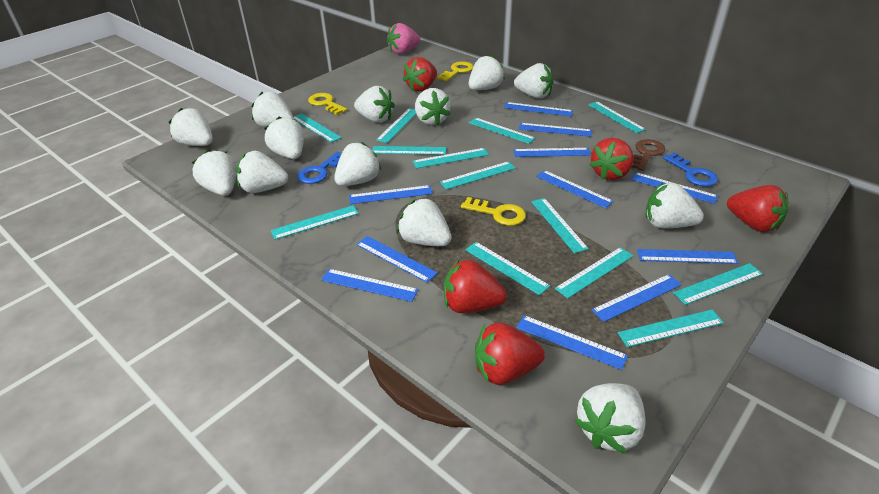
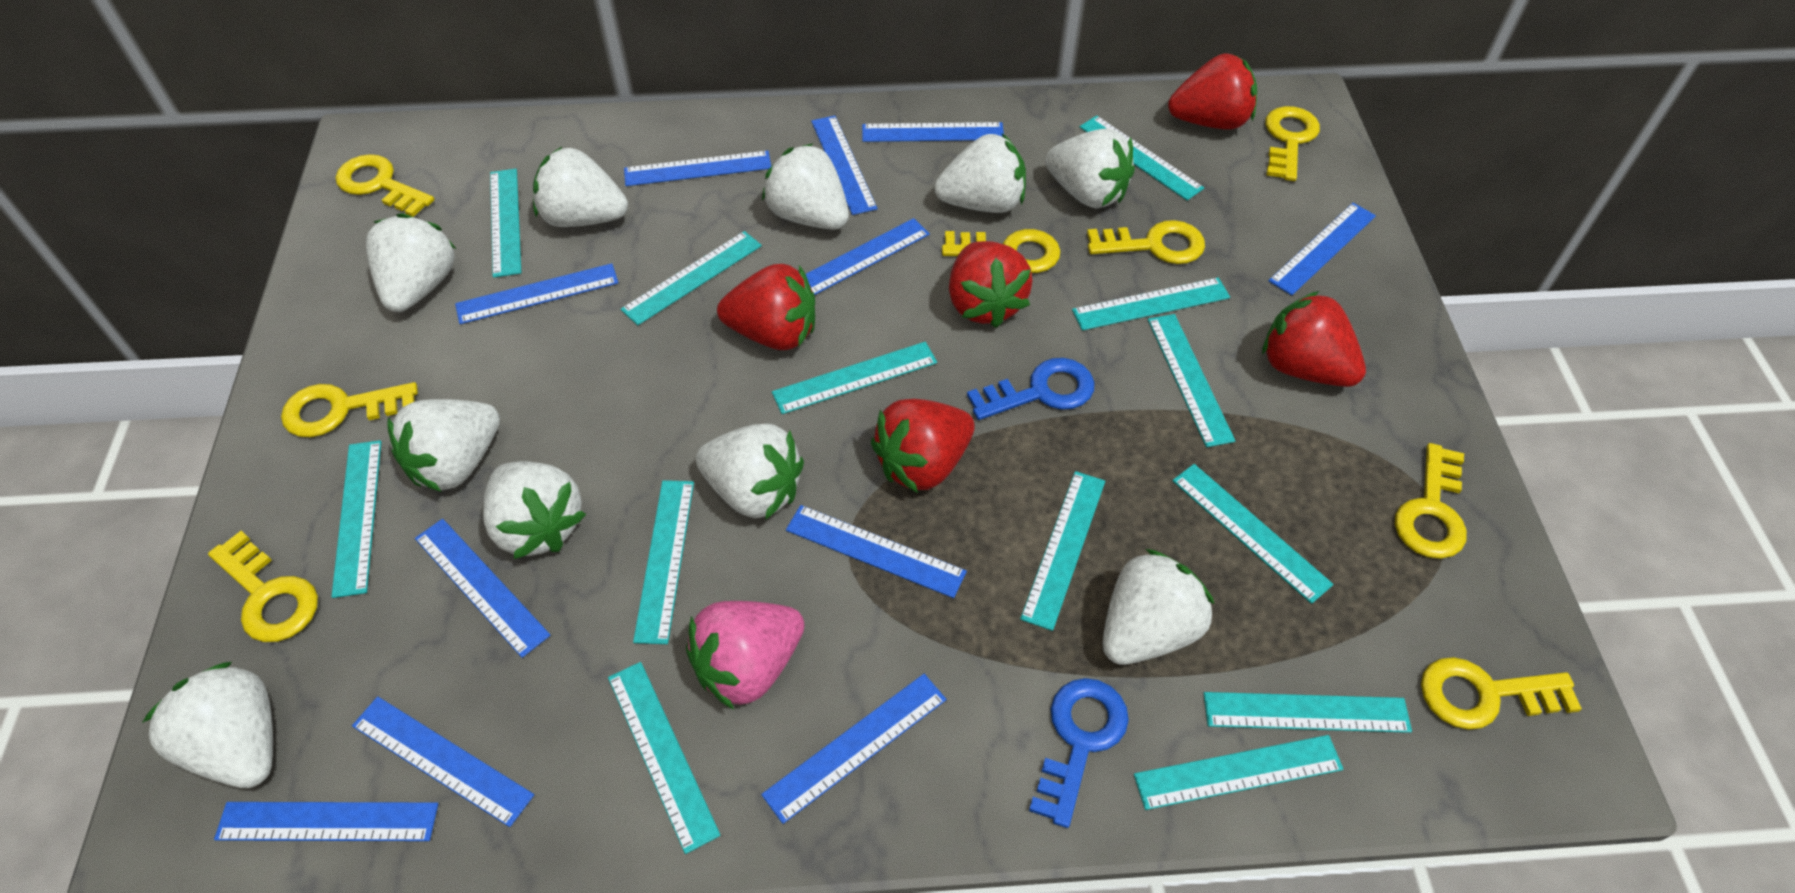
brown key: 1 -> 0
white strawberry: 13 -> 10
yellow key: 3 -> 8

